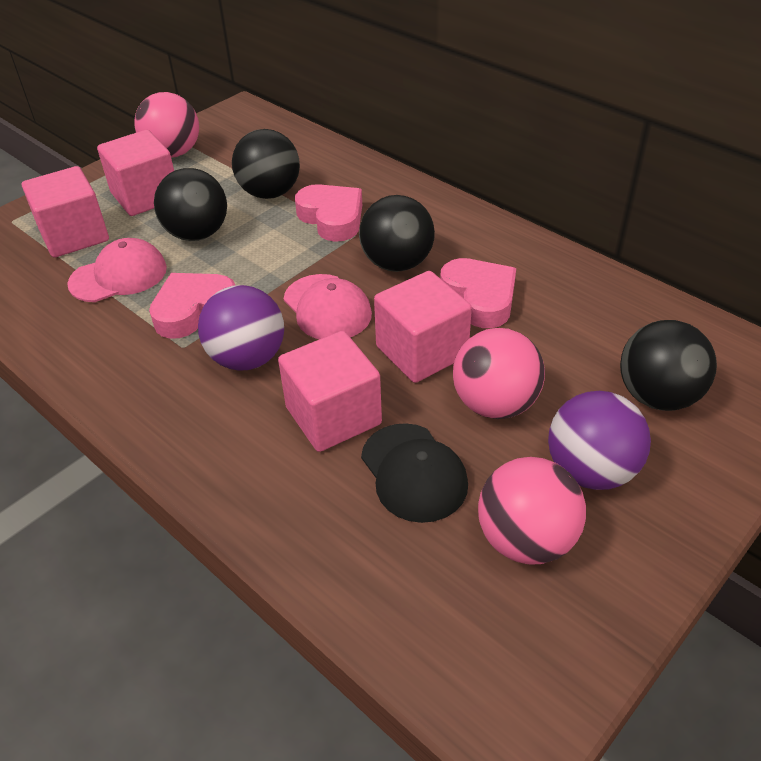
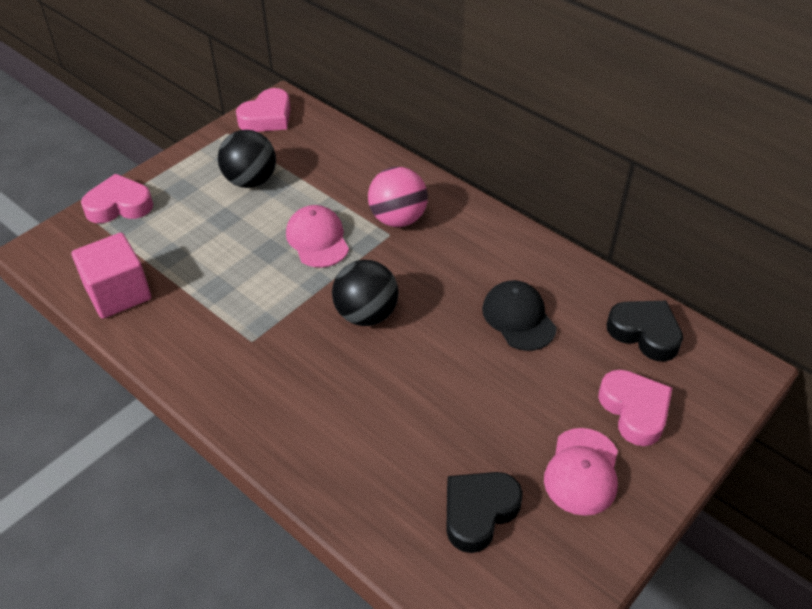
black ball: 4 -> 2
black heart: 0 -> 2
pink ball: 3 -> 1
pink cube: 4 -> 1
purple ball: 2 -> 0

